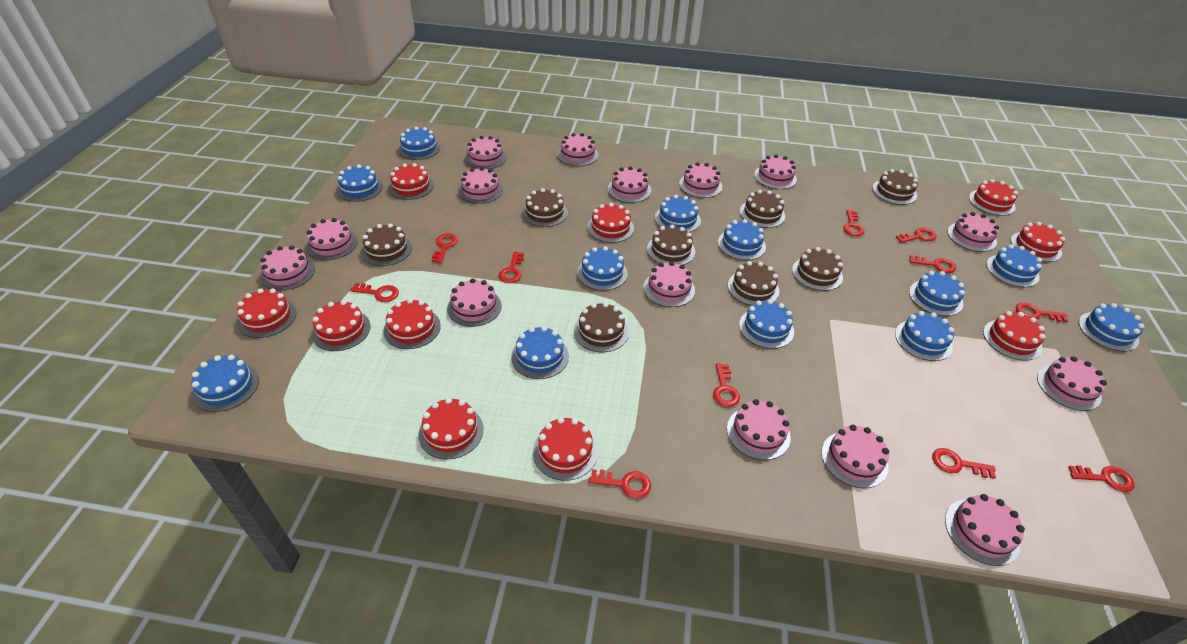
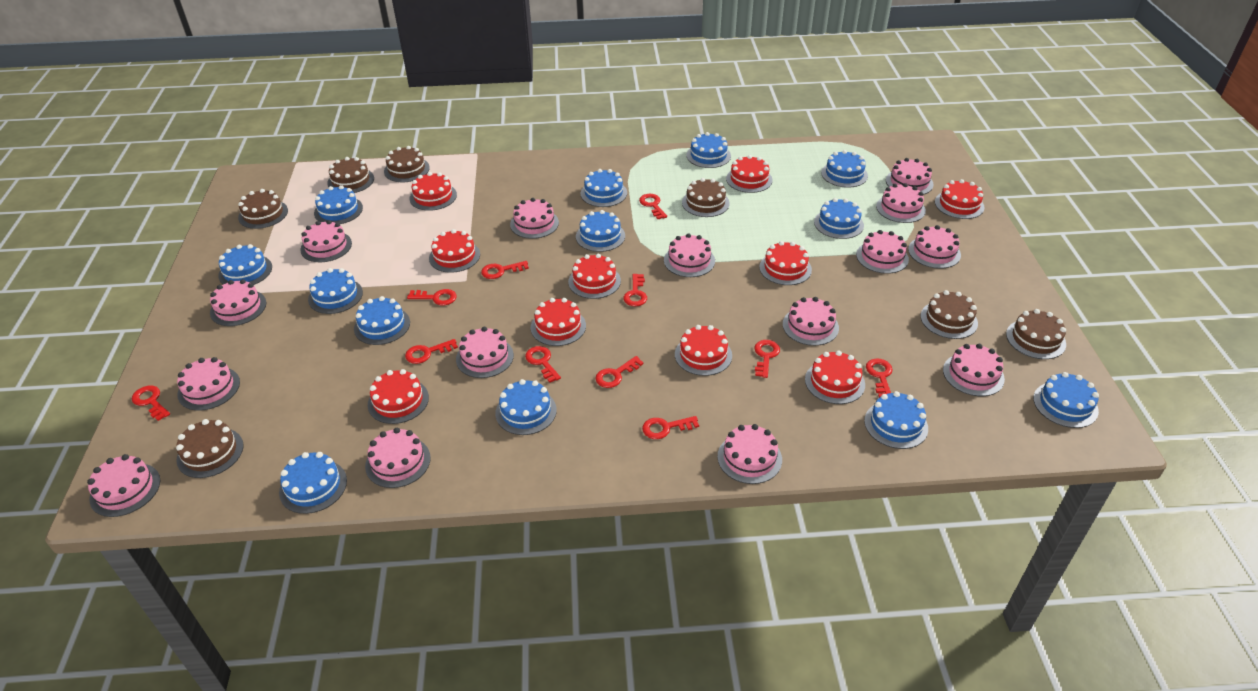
blue cake: 12 -> 13
brown cake: 8 -> 7

